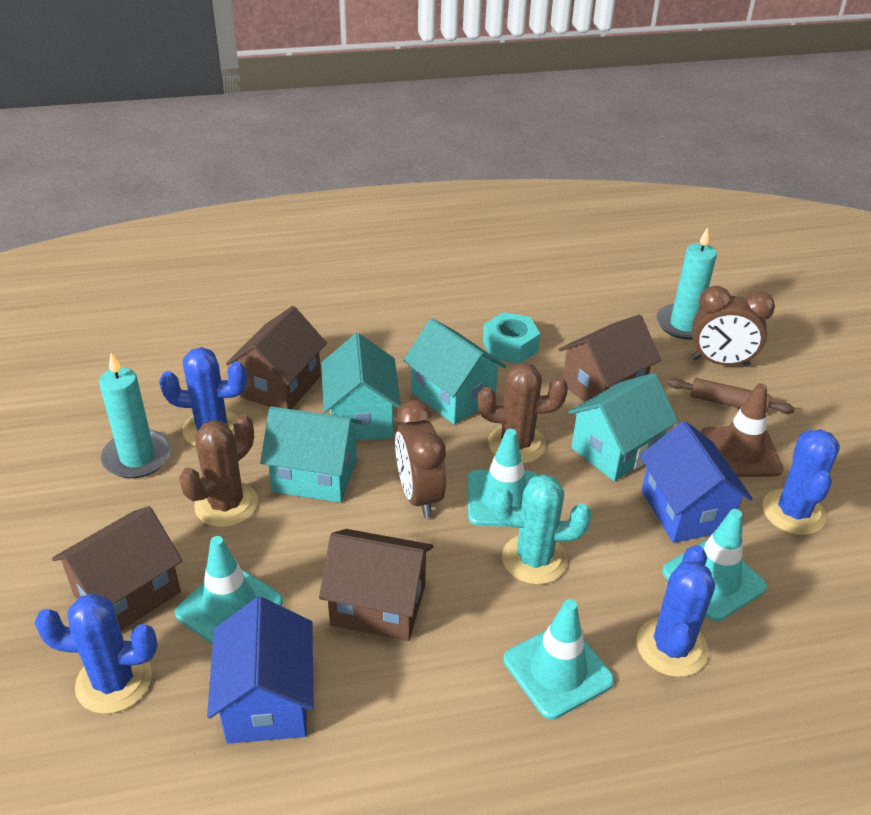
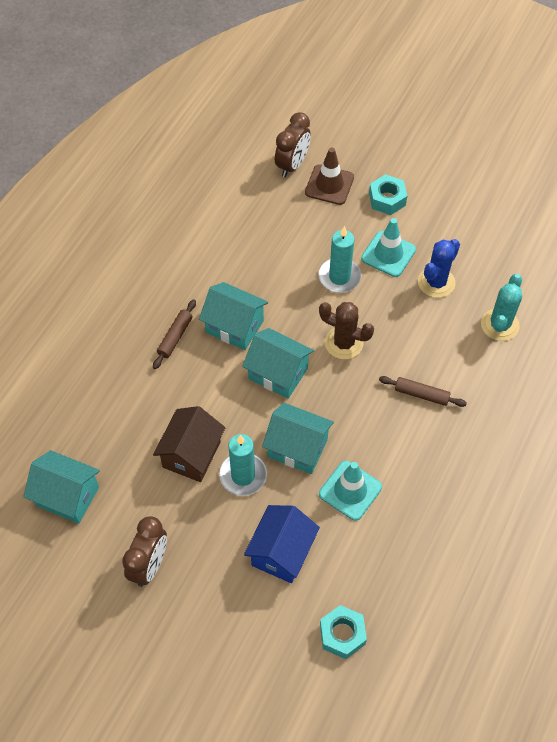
blue cactus: 4 -> 1
blue house: 2 -> 1
brown cactus: 2 -> 1
brown house: 4 -> 1
brown rolling pin: 1 -> 2
turquoise nut: 1 -> 2
turquoise traffic cone: 4 -> 2

